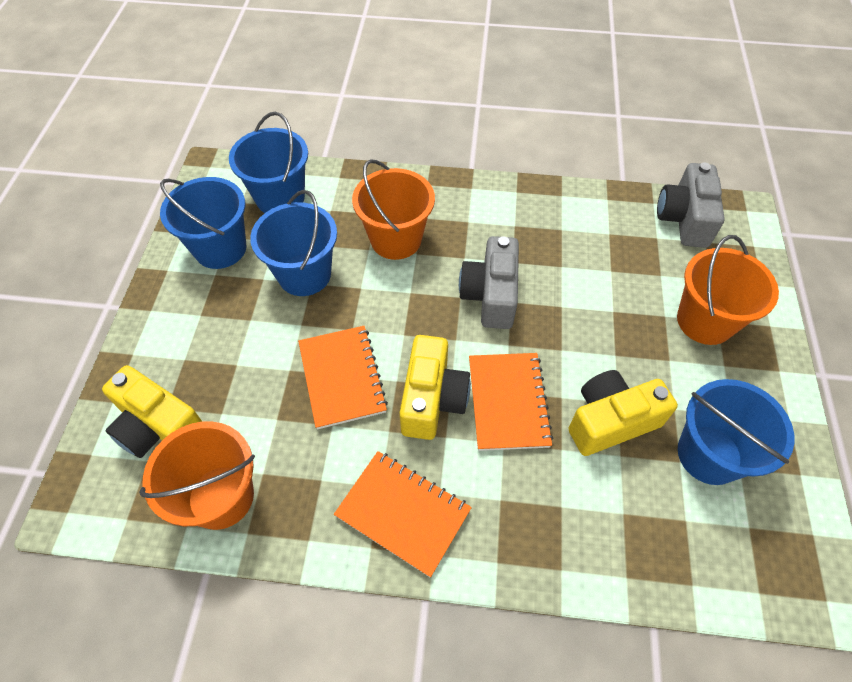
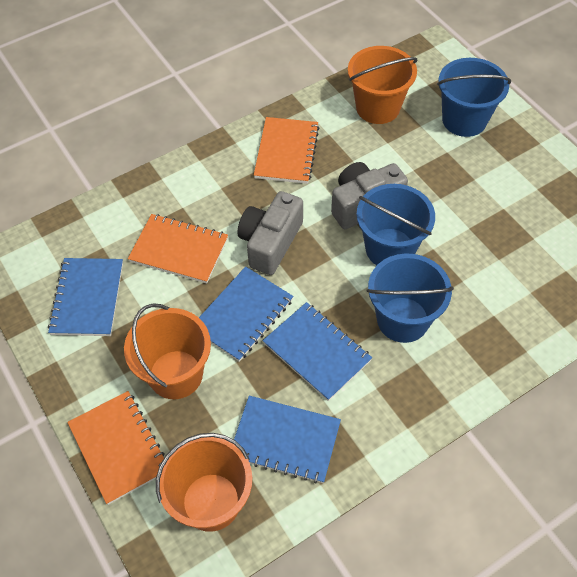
blue bucket: 4 -> 3
blue notebook: 0 -> 4
yellow camera: 3 -> 0

